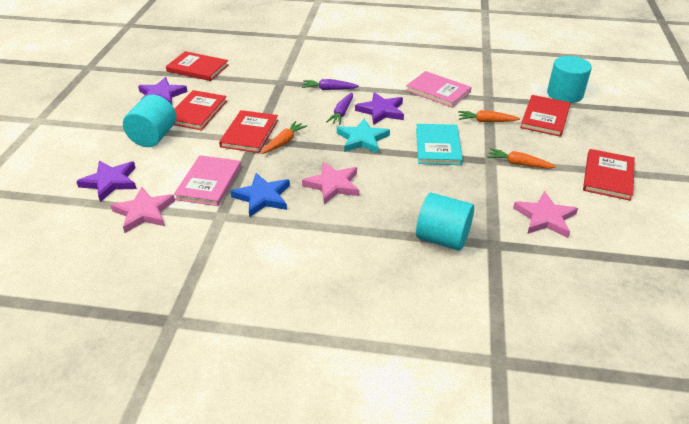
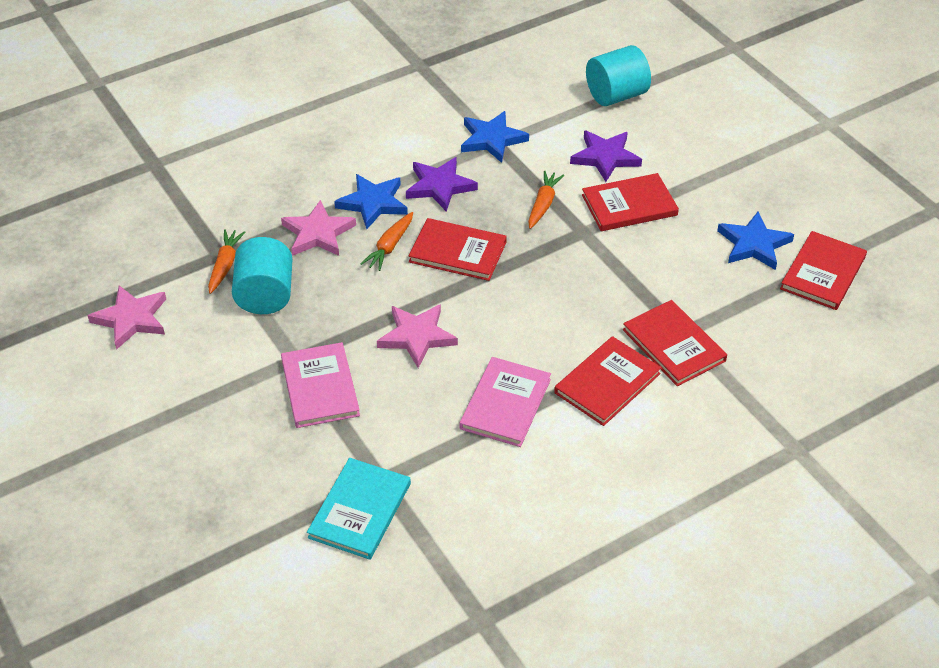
blue star: 1 -> 3
purple carrot: 2 -> 0
purple star: 3 -> 2
turquoise cylinder: 3 -> 2
turquoise star: 1 -> 0

